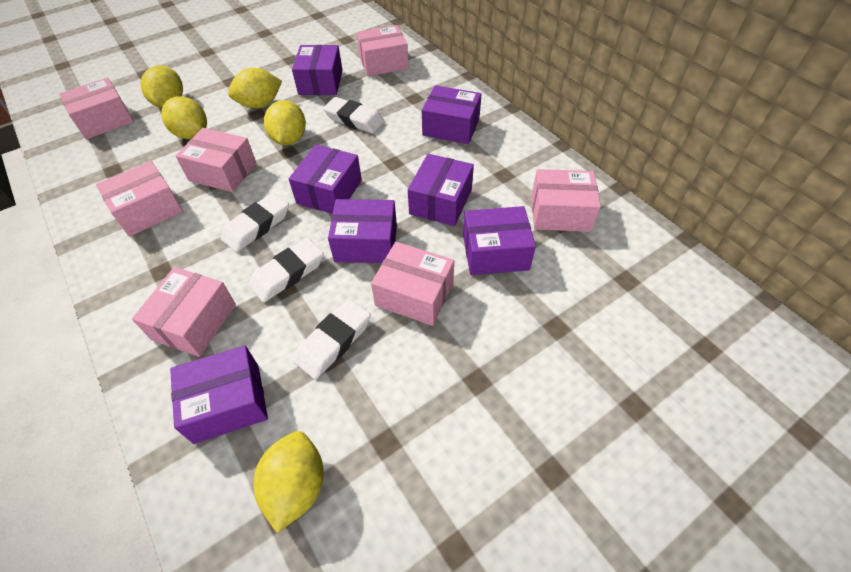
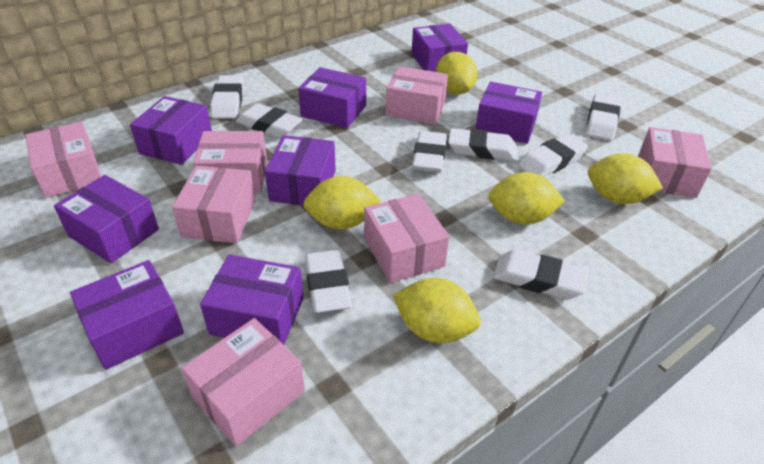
purple box: 7 -> 8
white eraser: 4 -> 8

